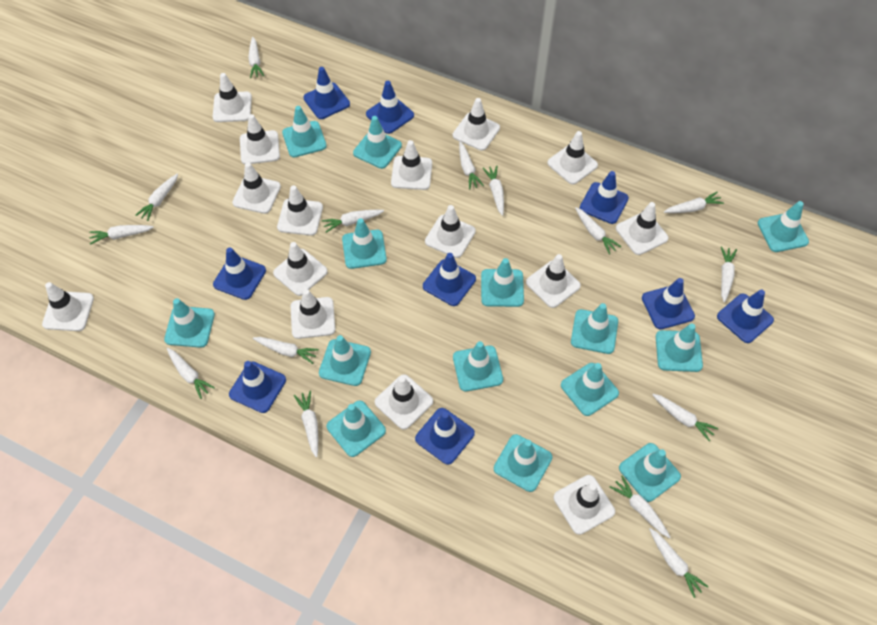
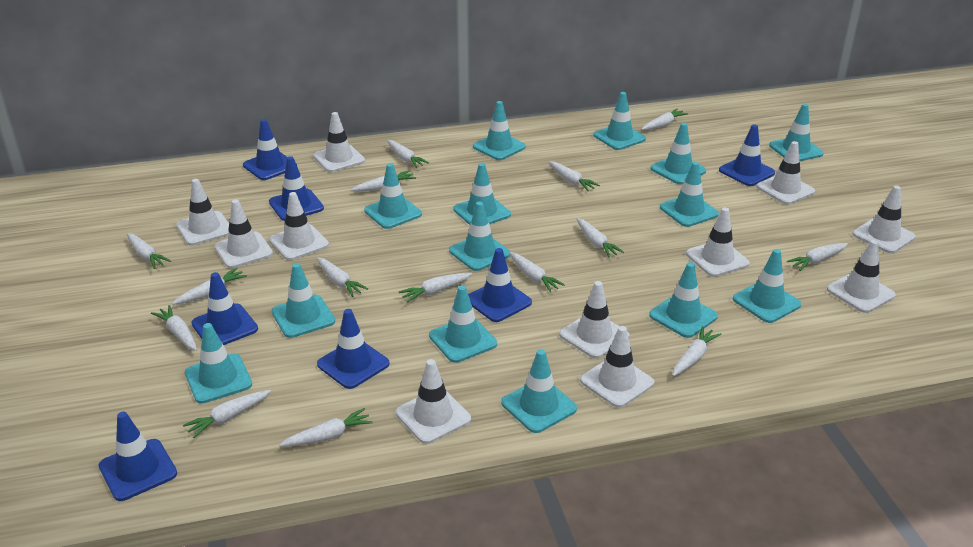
blue traffic cone: 9 -> 7
white traffic cone: 15 -> 11

